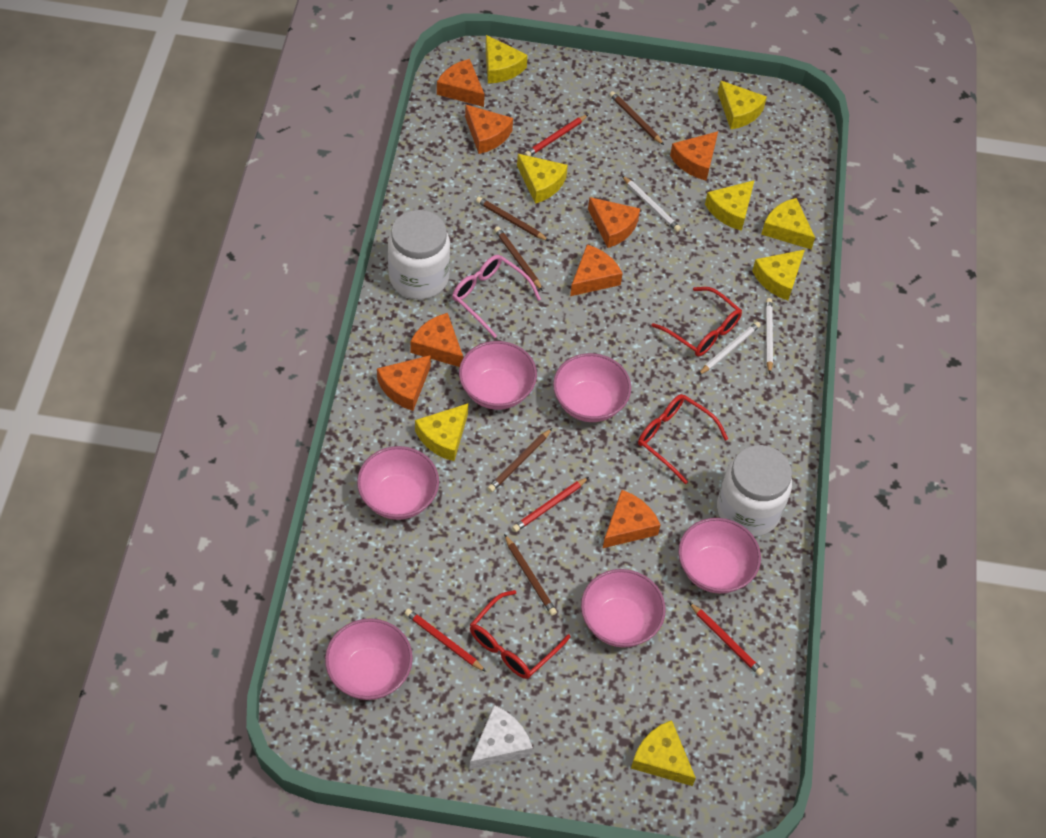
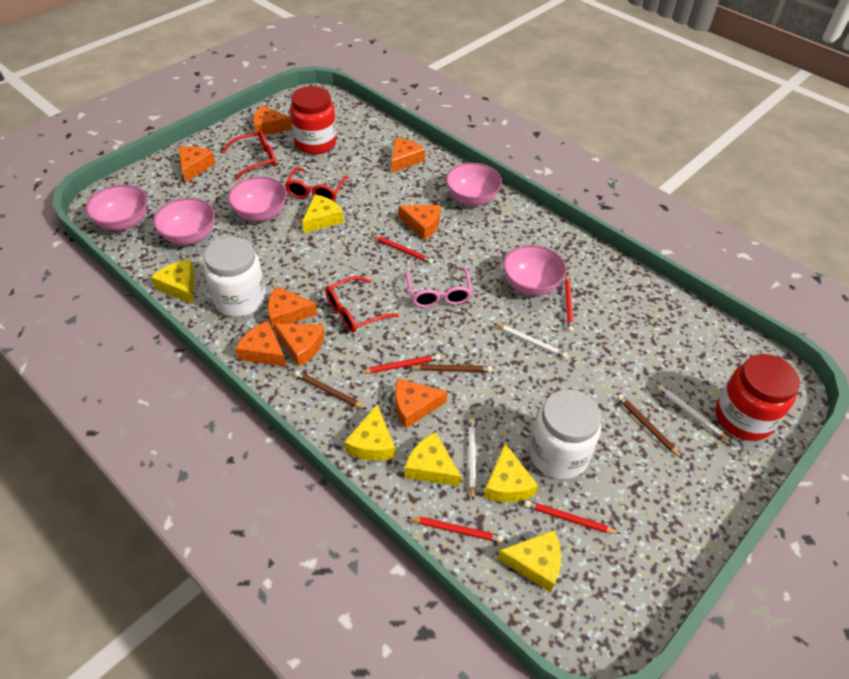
brown pencil: 5 -> 3
pink bowl: 6 -> 5
red jar: 0 -> 2
red pencil: 4 -> 5
white cheese: 1 -> 0
yellow cheese: 8 -> 6

